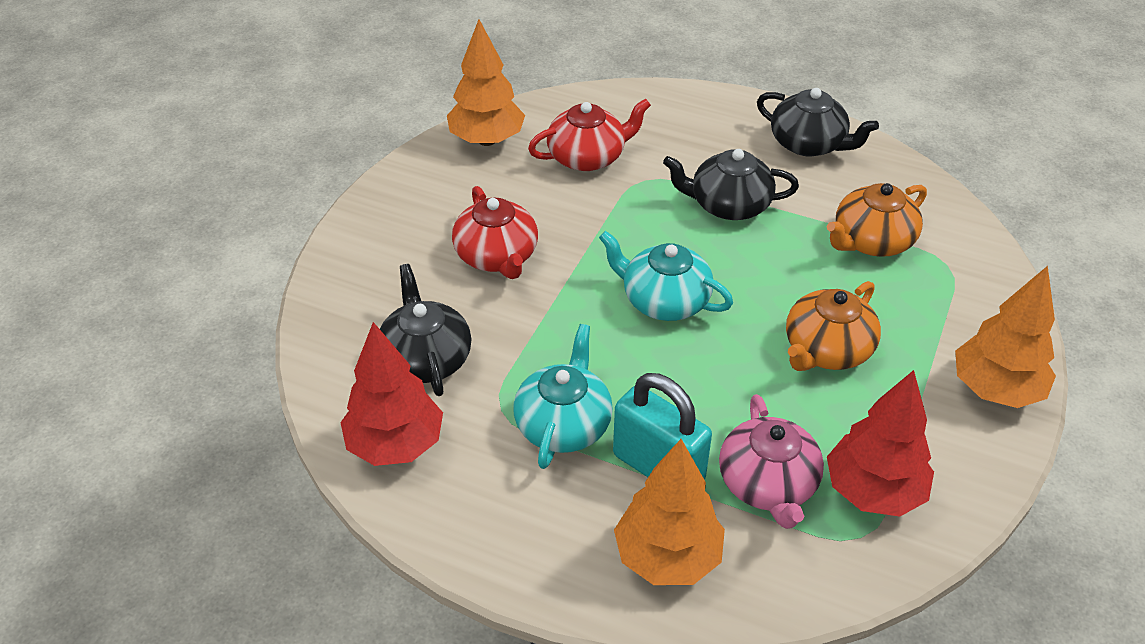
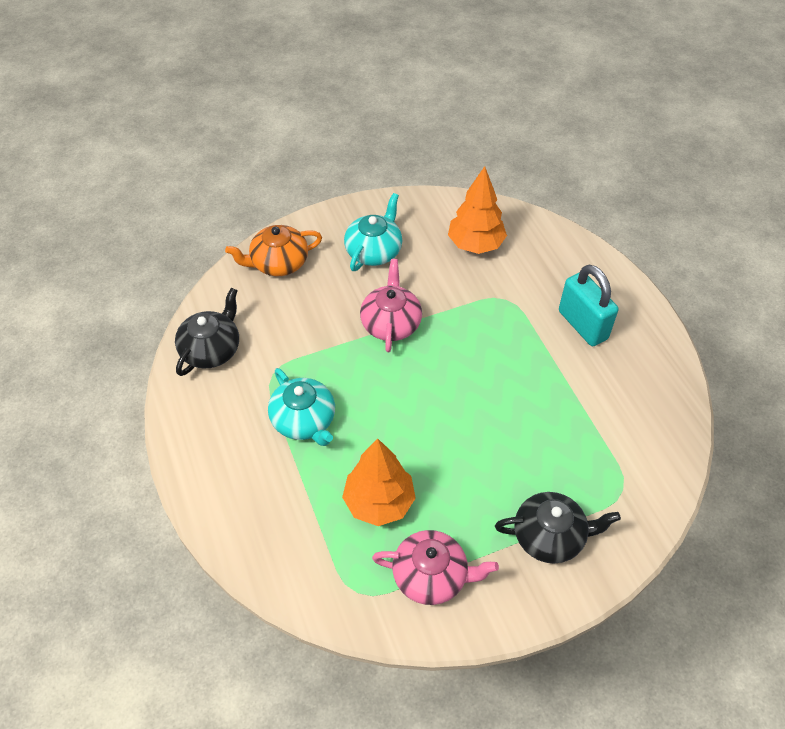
black teapot: 3 -> 2
orange teapot: 2 -> 1
orange tree: 3 -> 2
pink teapot: 1 -> 2
red teapot: 2 -> 0
red tree: 2 -> 0

